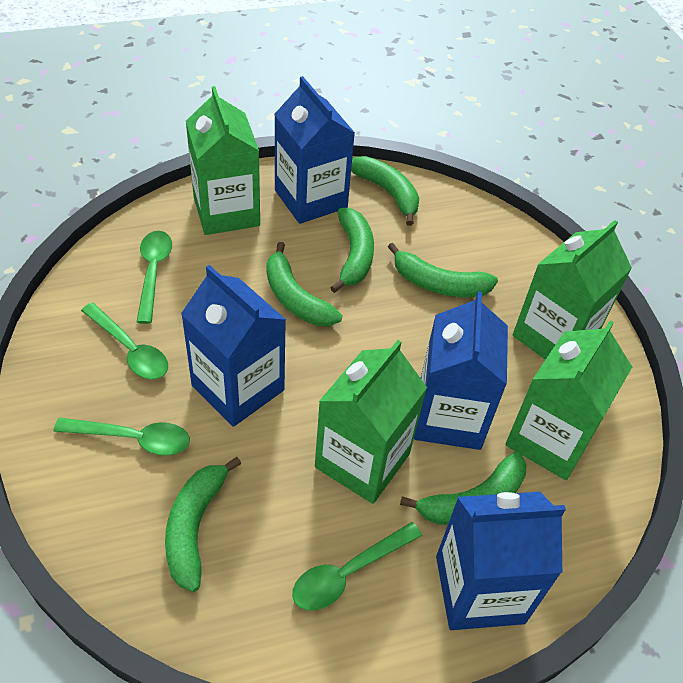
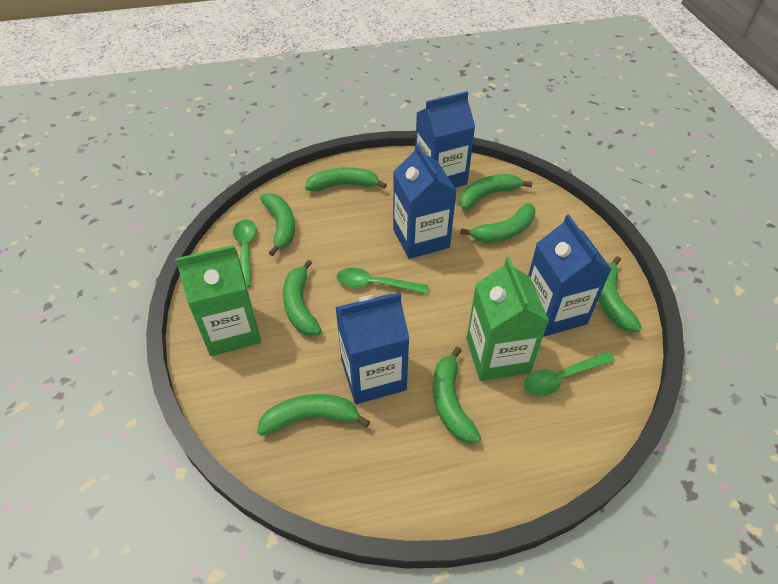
green banana: 6 -> 8
green carton: 4 -> 2
green spoon: 4 -> 3

